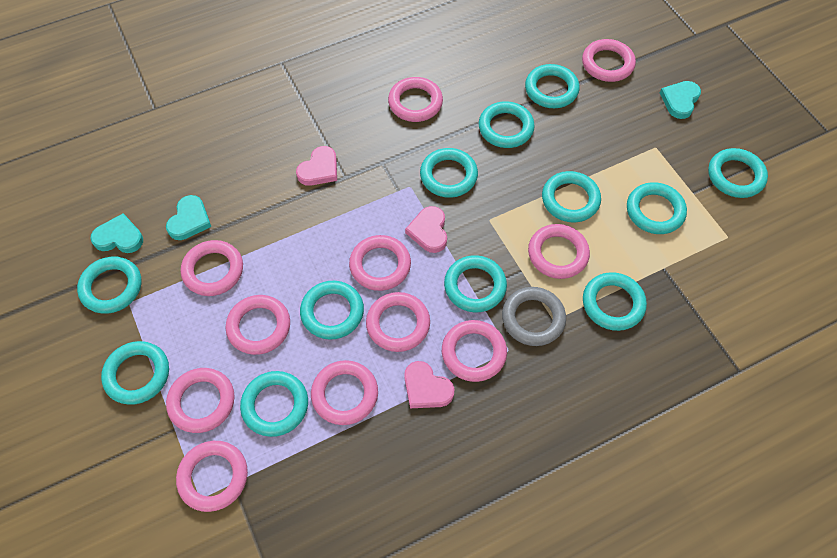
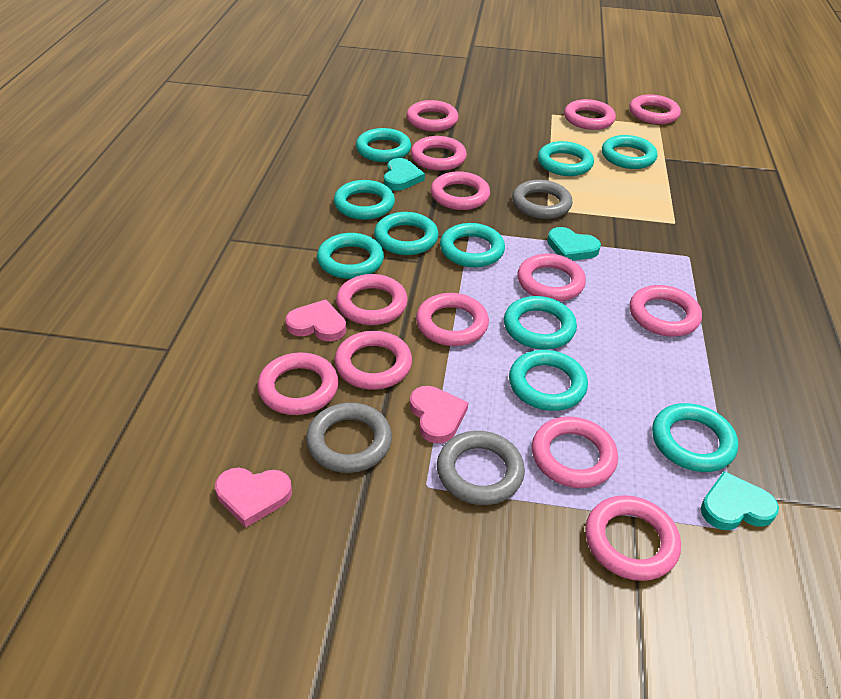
grey ring: 1 -> 3
pink ring: 11 -> 13
turquoise ring: 12 -> 10

